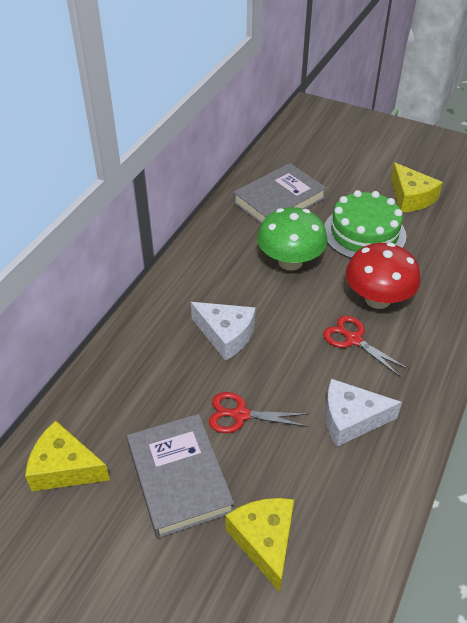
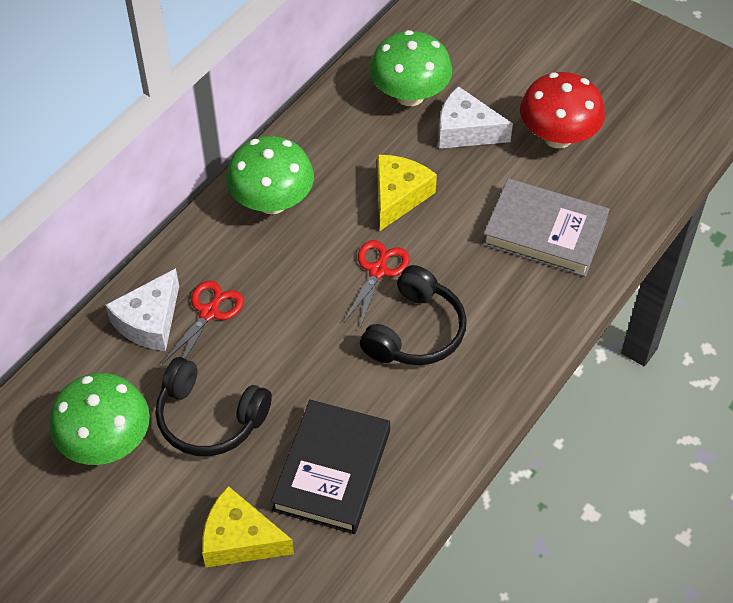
black book: 0 -> 1
black headphones: 0 -> 2
green cake: 1 -> 0
green mushroom: 1 -> 3
grey book: 2 -> 1
yellow cheese: 3 -> 2

